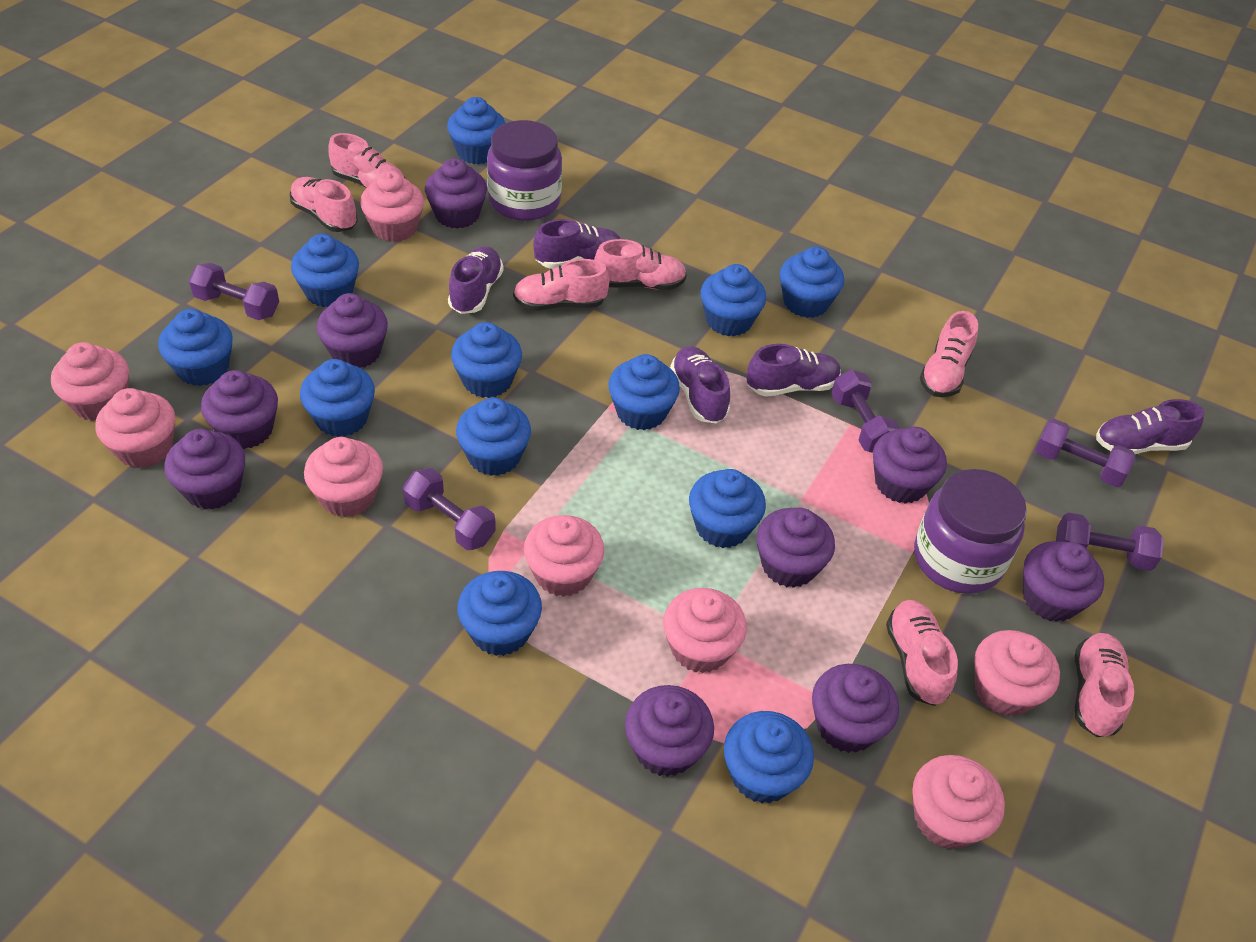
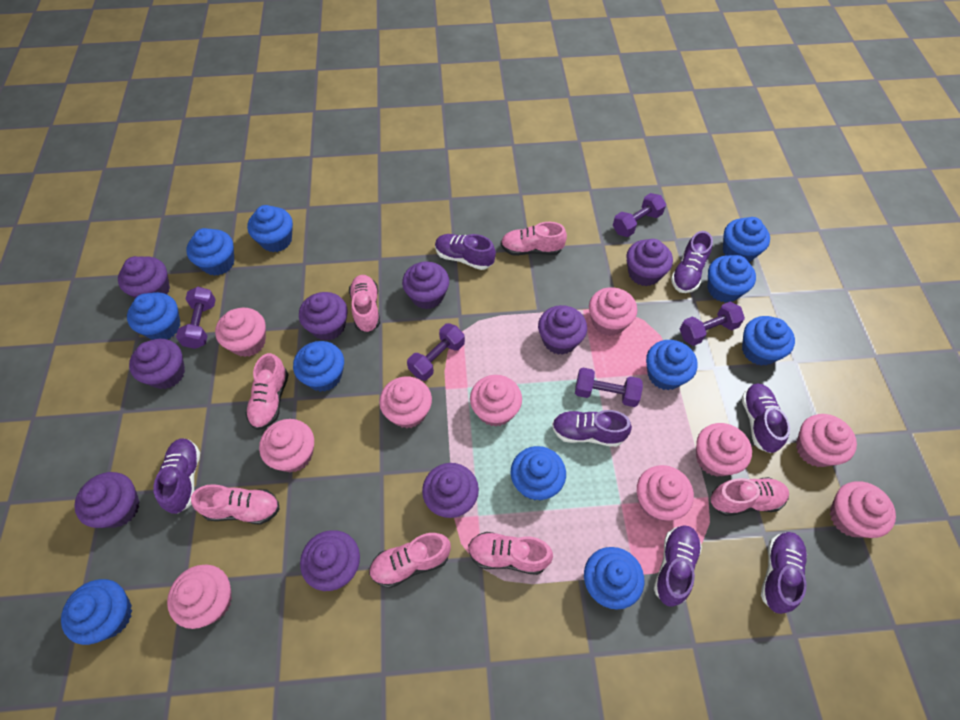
blue cupcake: 12 -> 11
pink cupcake: 8 -> 10
purple jar: 2 -> 0
purple shoe: 5 -> 7

